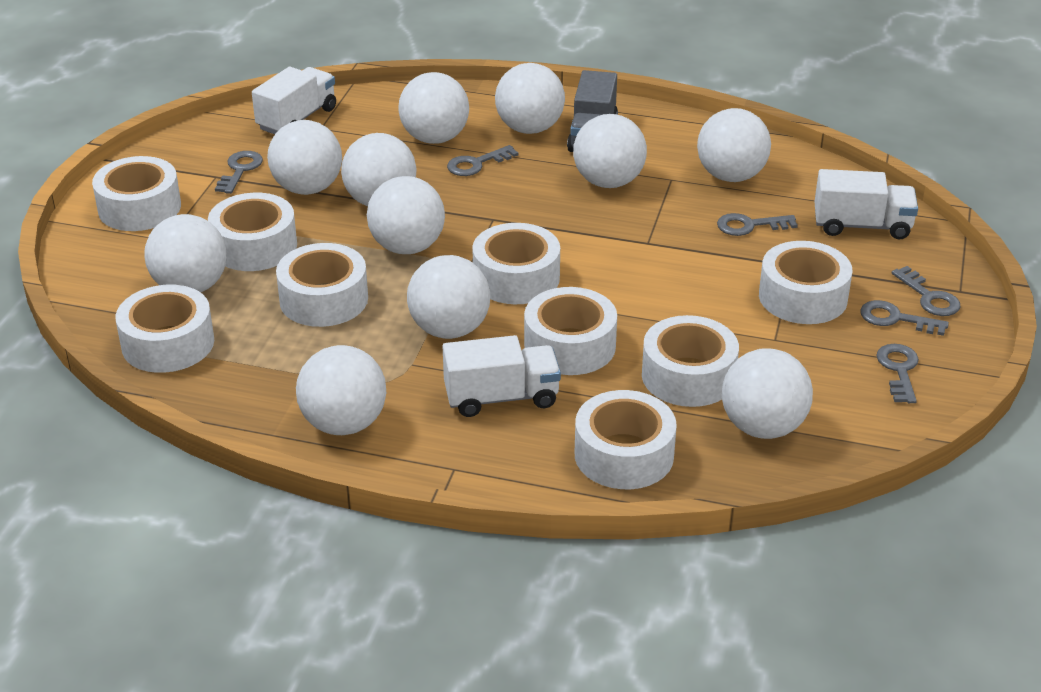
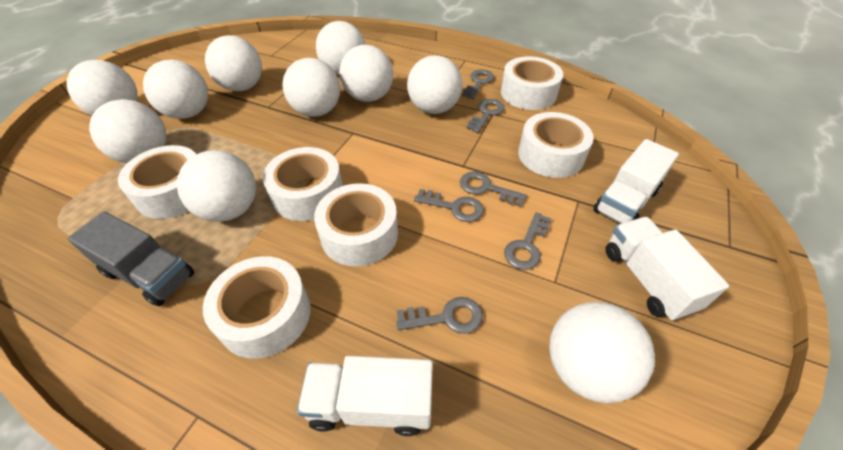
white ball: 11 -> 10
white tape: 9 -> 6

